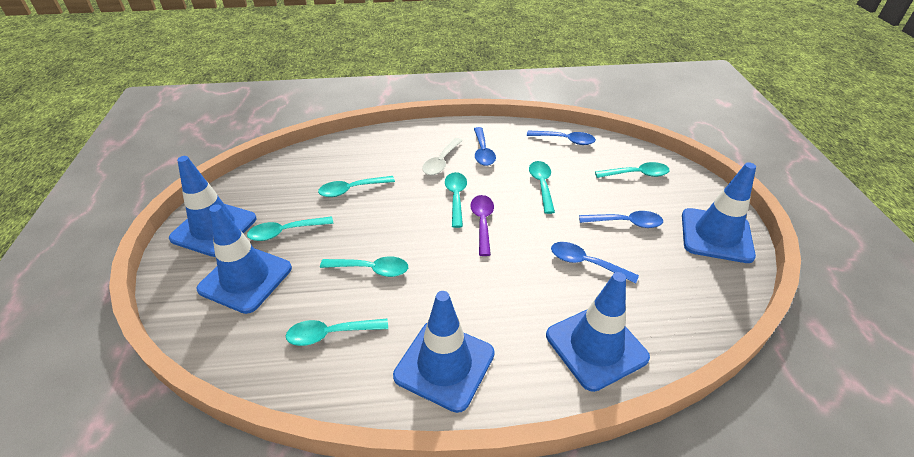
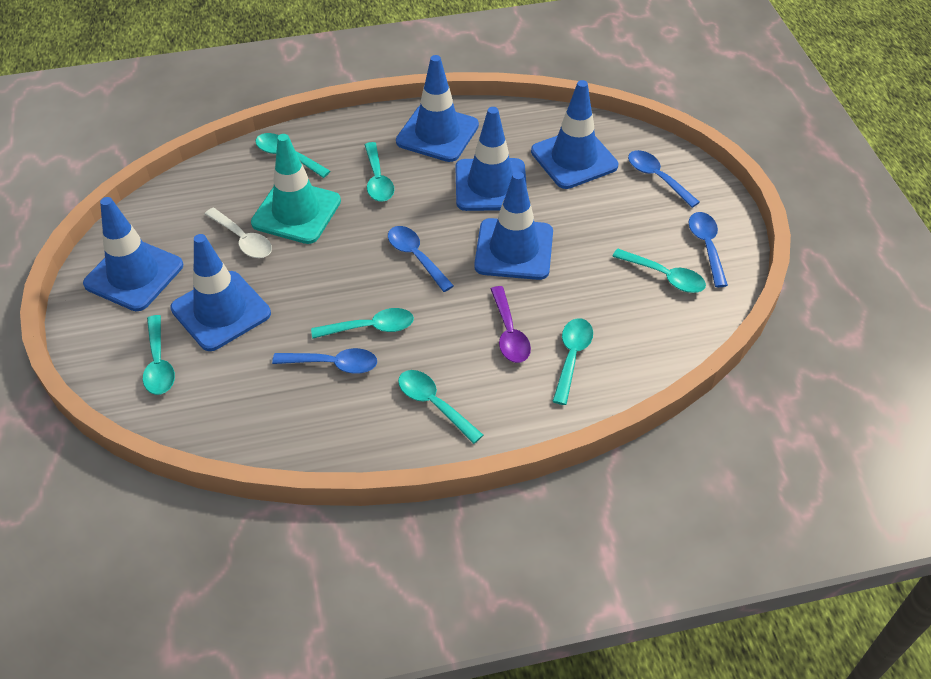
blue traffic cone: 5 -> 6
turquoise traffic cone: 0 -> 1

